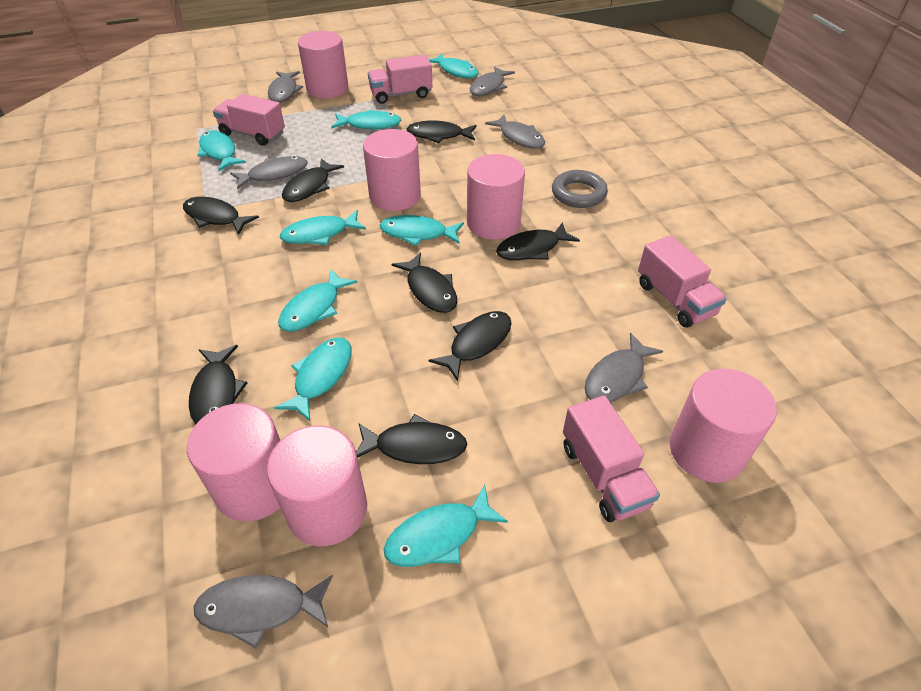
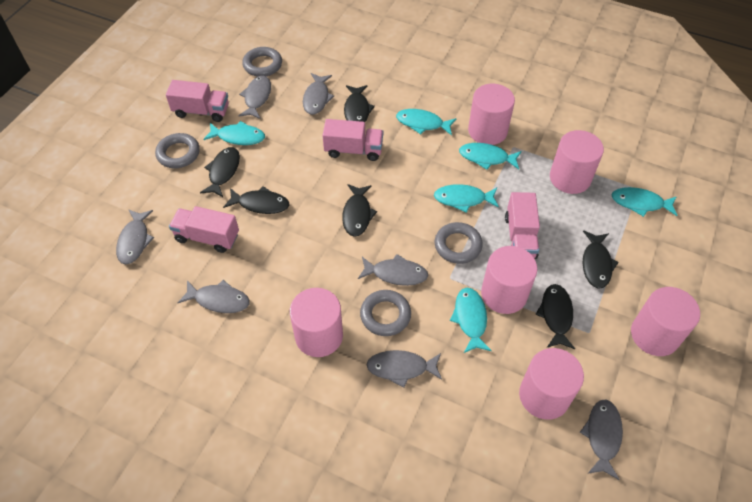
black fish: 8 -> 6
grey fish: 6 -> 7
grey ring: 1 -> 4
turquoise fish: 8 -> 6

